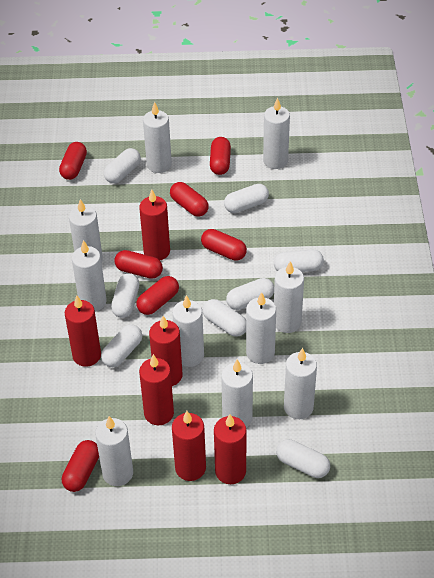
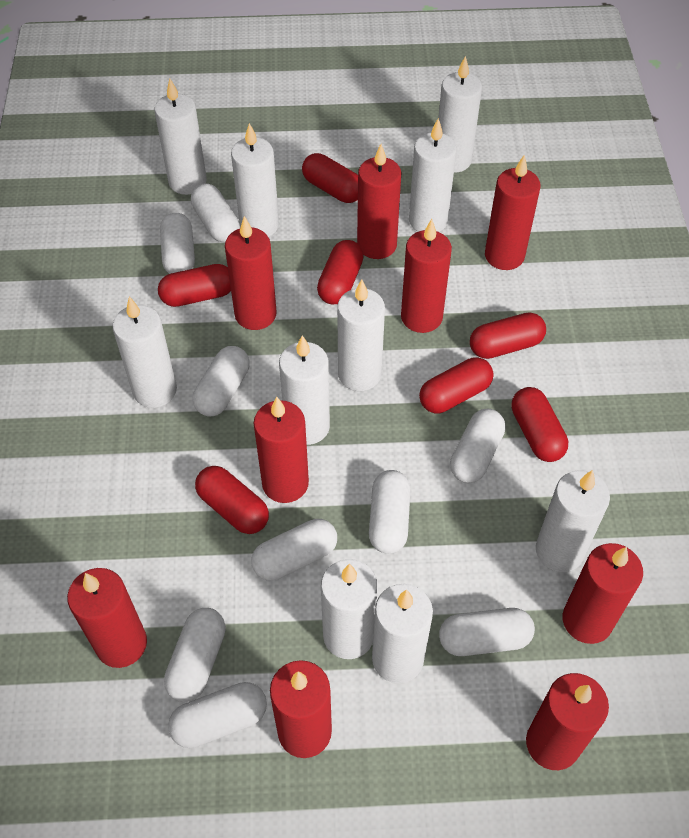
red candle: 6 -> 9
white capsule: 8 -> 9

